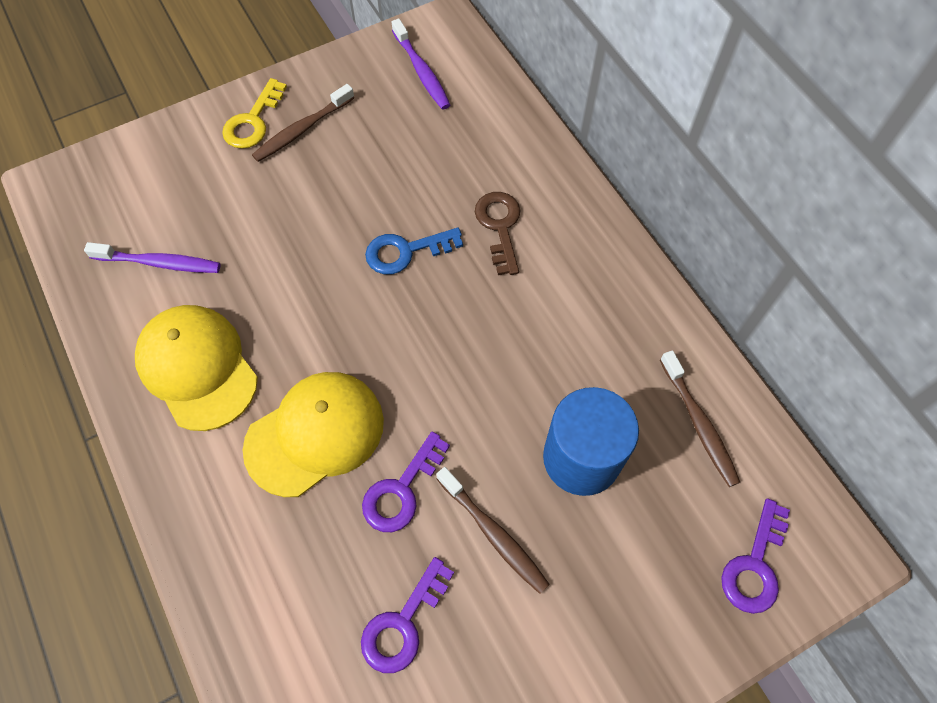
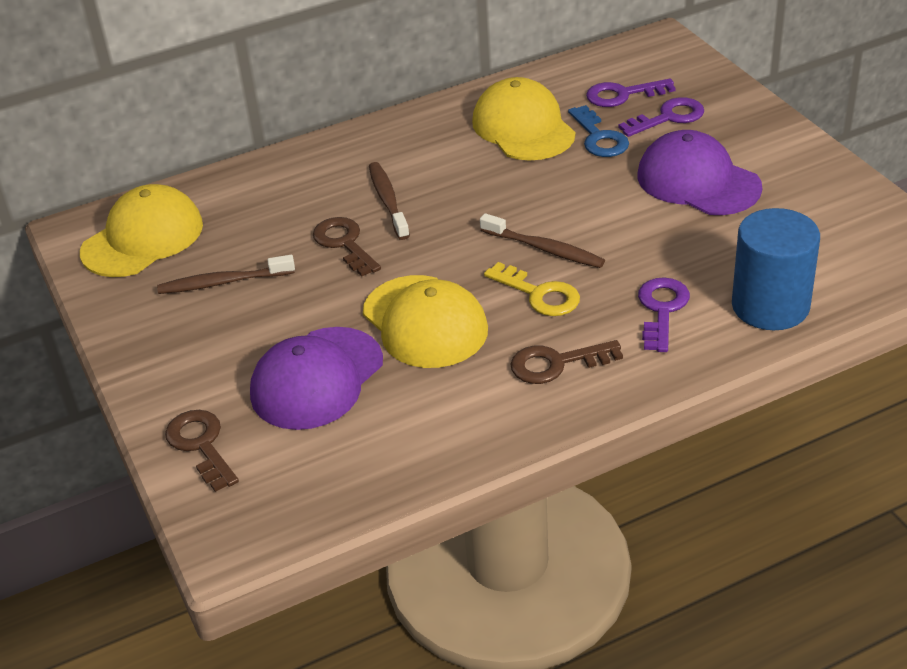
brown key: 1 -> 3
purple cap: 0 -> 2
purple toothbrush: 2 -> 0
yellow cap: 2 -> 3

